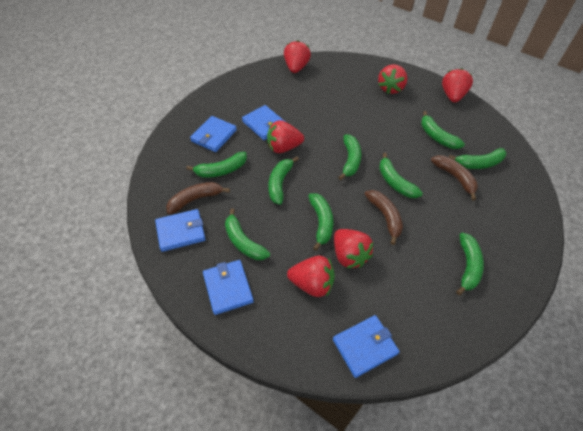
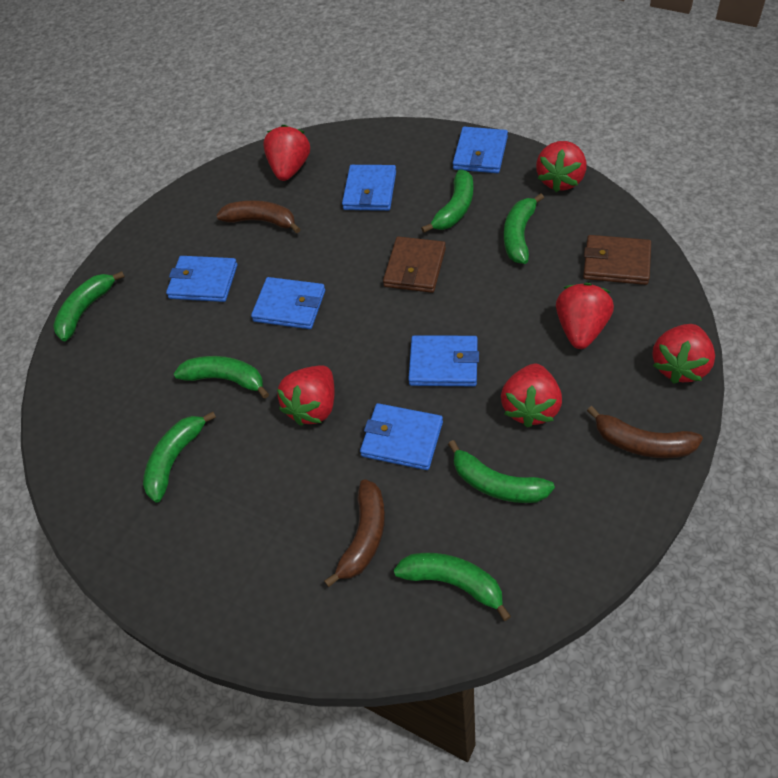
blue wallet: 5 -> 6
brown wallet: 0 -> 2
green banana: 9 -> 7

